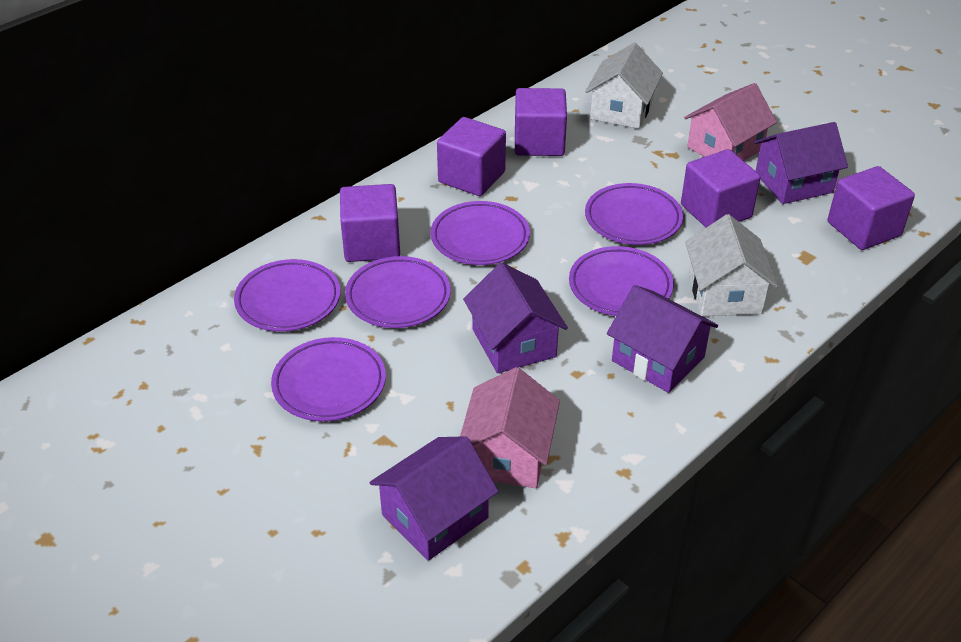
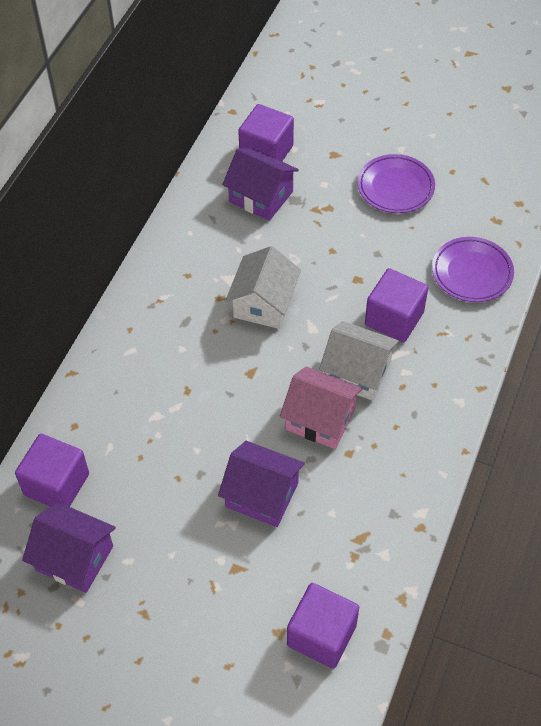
pink house: 2 -> 1
purple cube: 5 -> 4
purple house: 4 -> 3
purple plate: 6 -> 2

